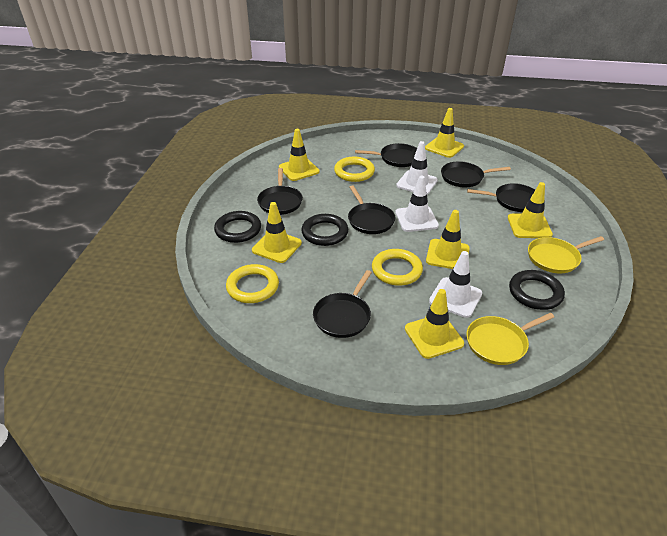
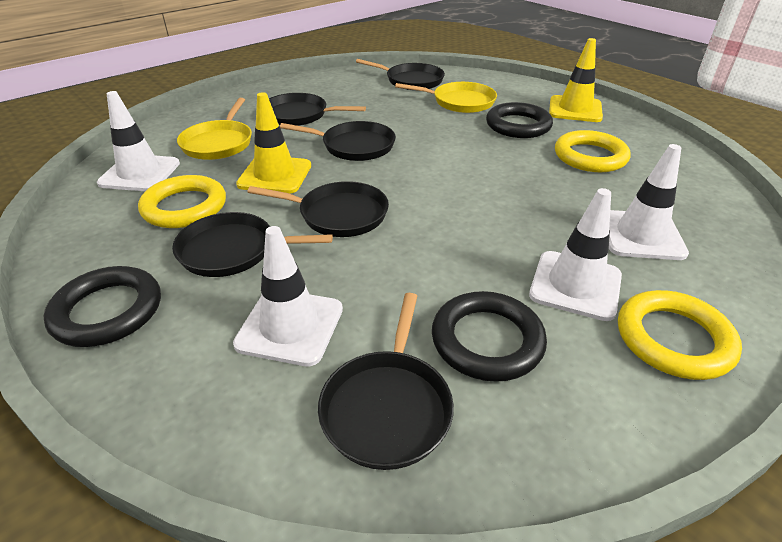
white traffic cone: 3 -> 4
yellow traffic cone: 6 -> 2

